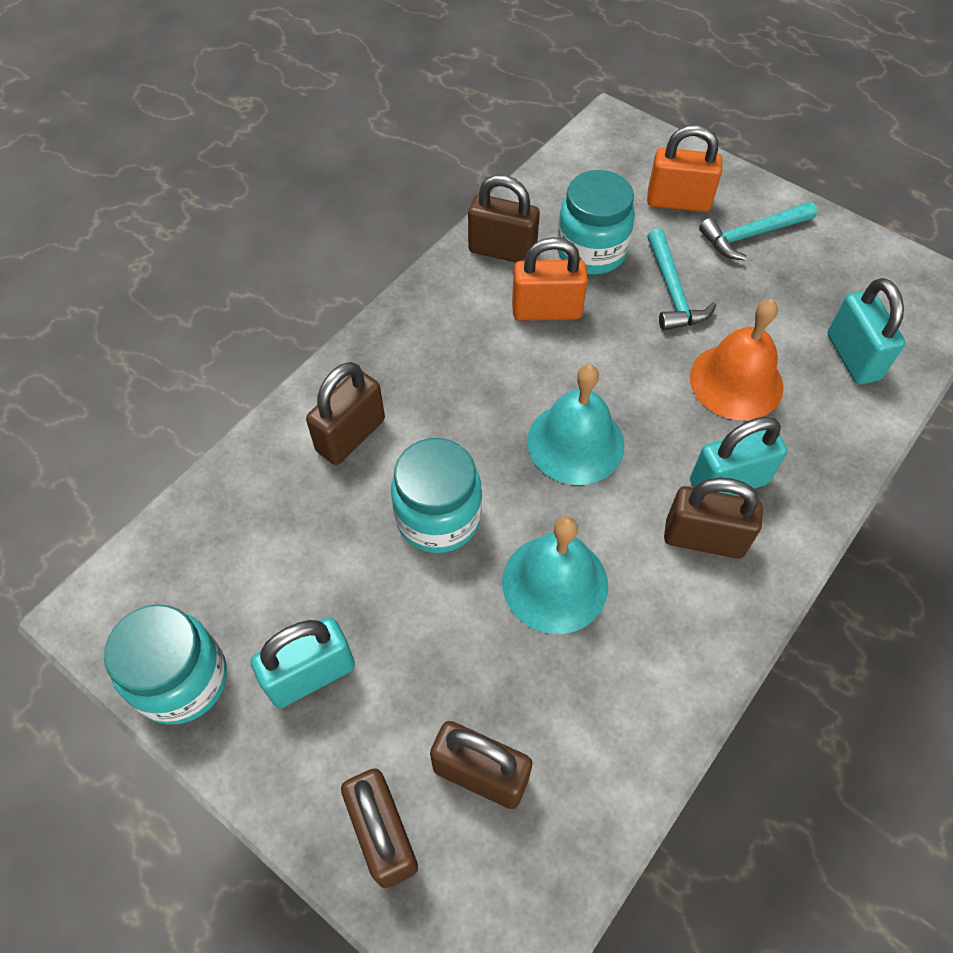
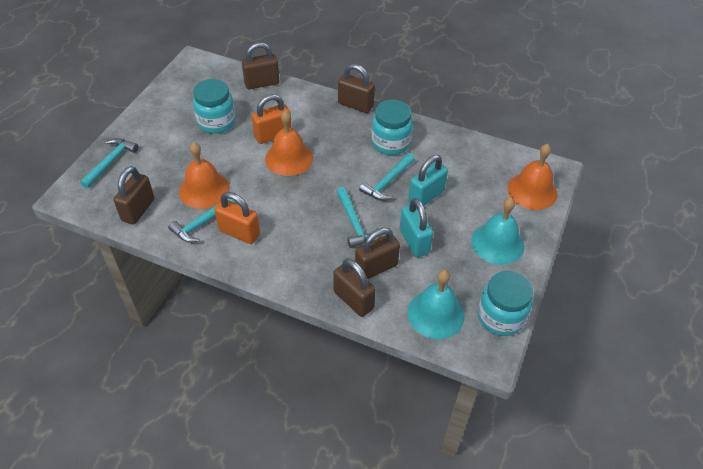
orange bell: 1 -> 3
turquoise hammer: 2 -> 4
turquoise padlock: 3 -> 2

